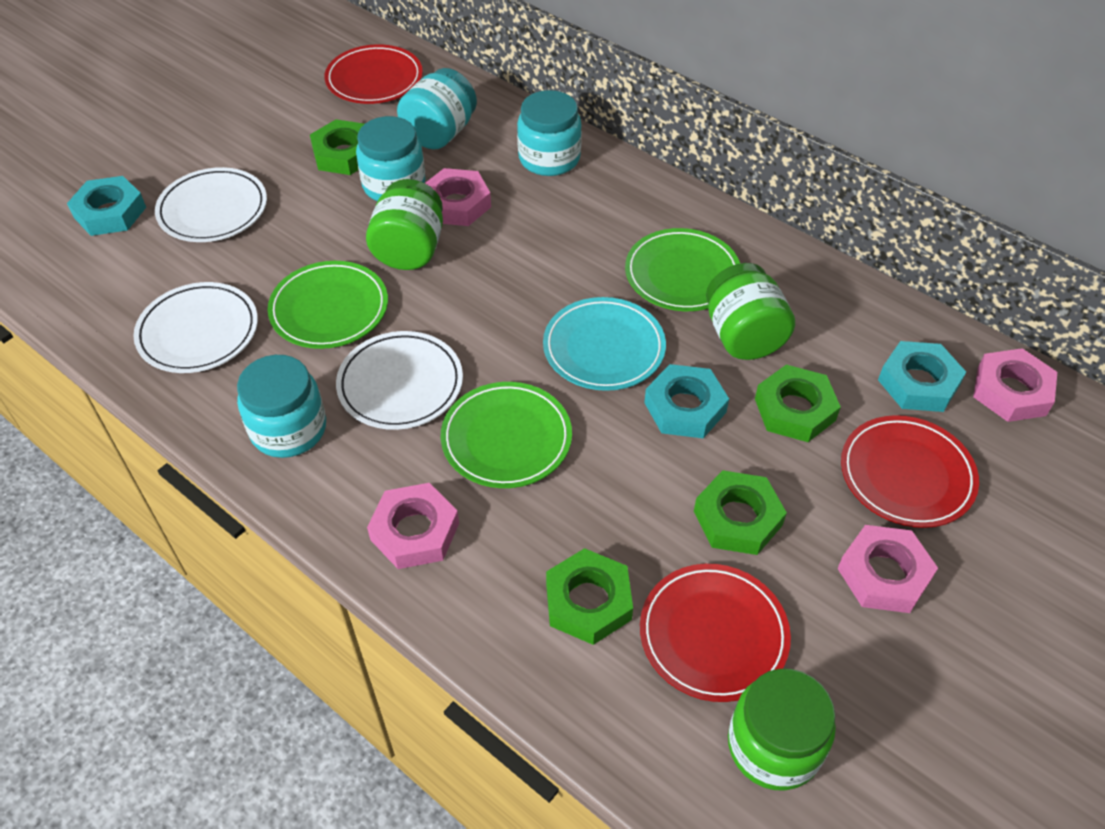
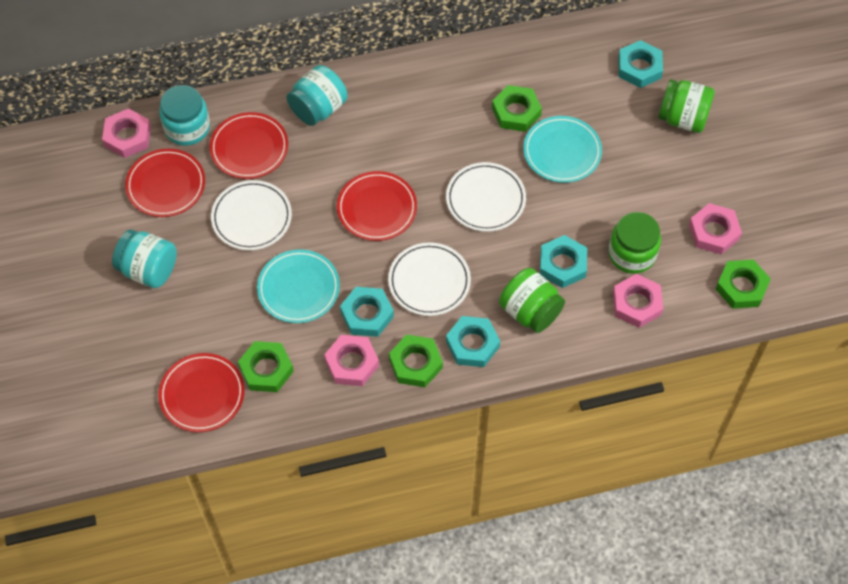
green plate: 3 -> 0
red plate: 3 -> 4
turquoise jar: 4 -> 3
turquoise nut: 3 -> 4
turquoise plate: 1 -> 2

